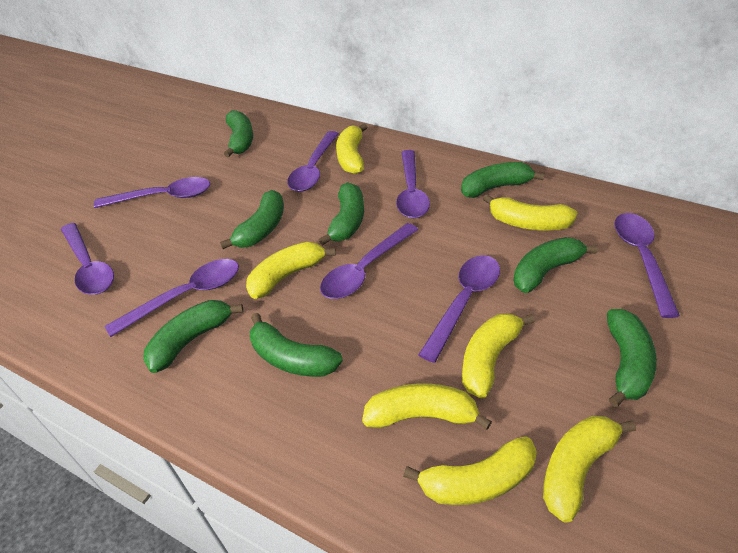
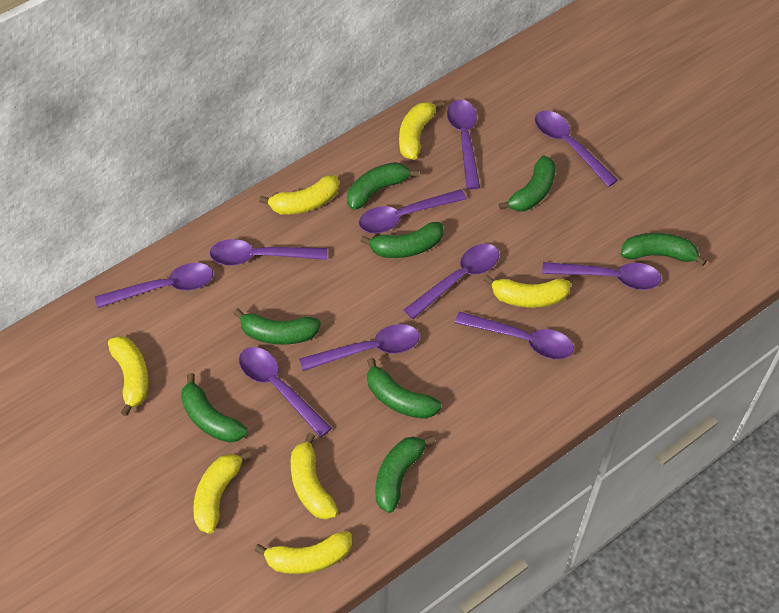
purple spoon: 8 -> 10

